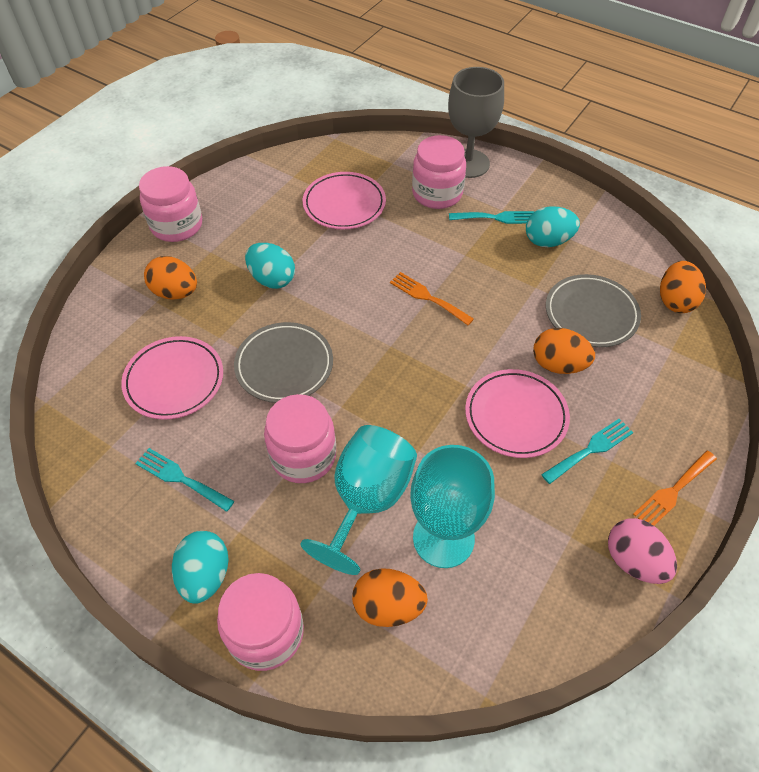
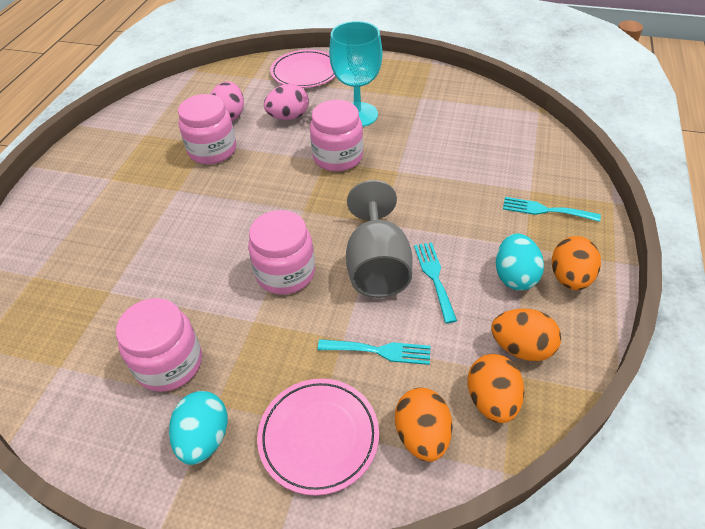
grey plate: 2 -> 0
orange fork: 2 -> 0
pink egg: 1 -> 2
pink plate: 3 -> 2
turquoise egg: 3 -> 2
turquoise goblet: 2 -> 1

